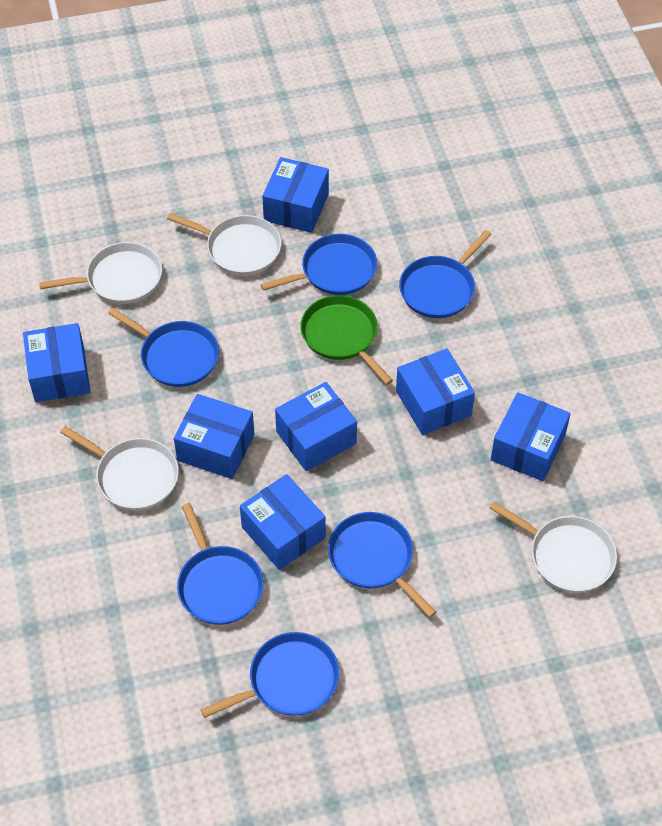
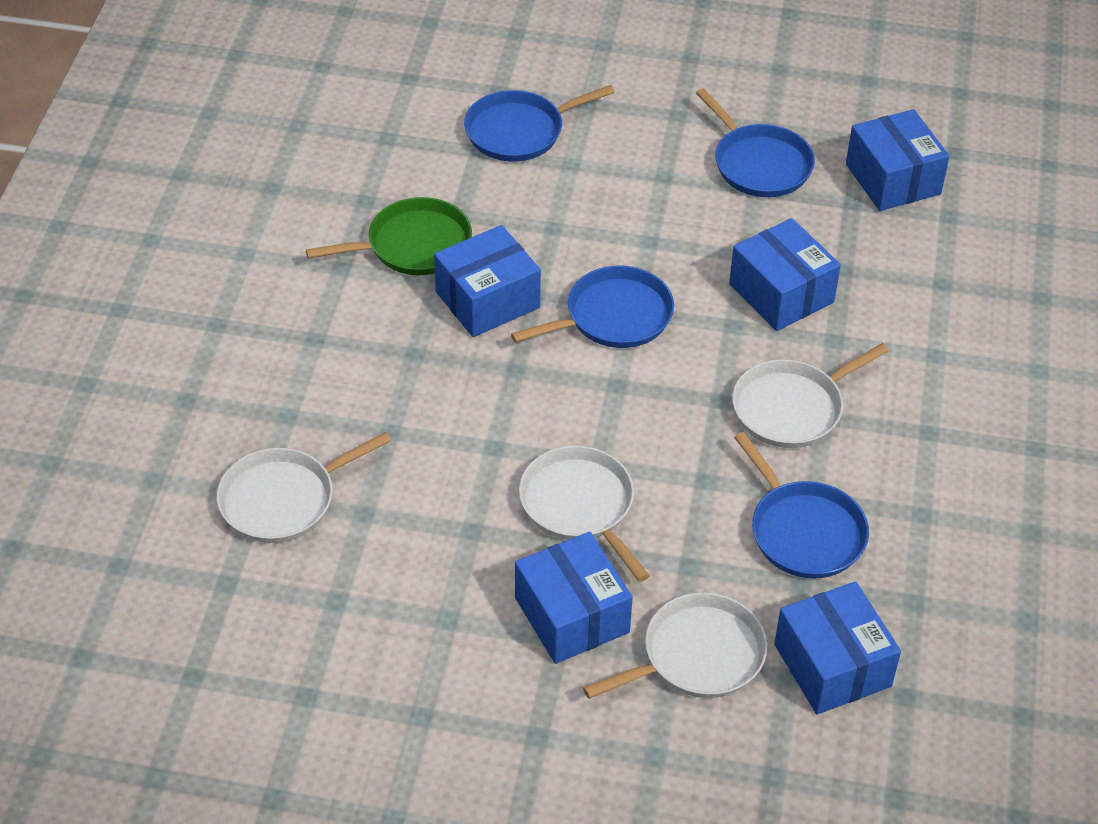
blue box: 7 -> 5
blue pan: 6 -> 4

